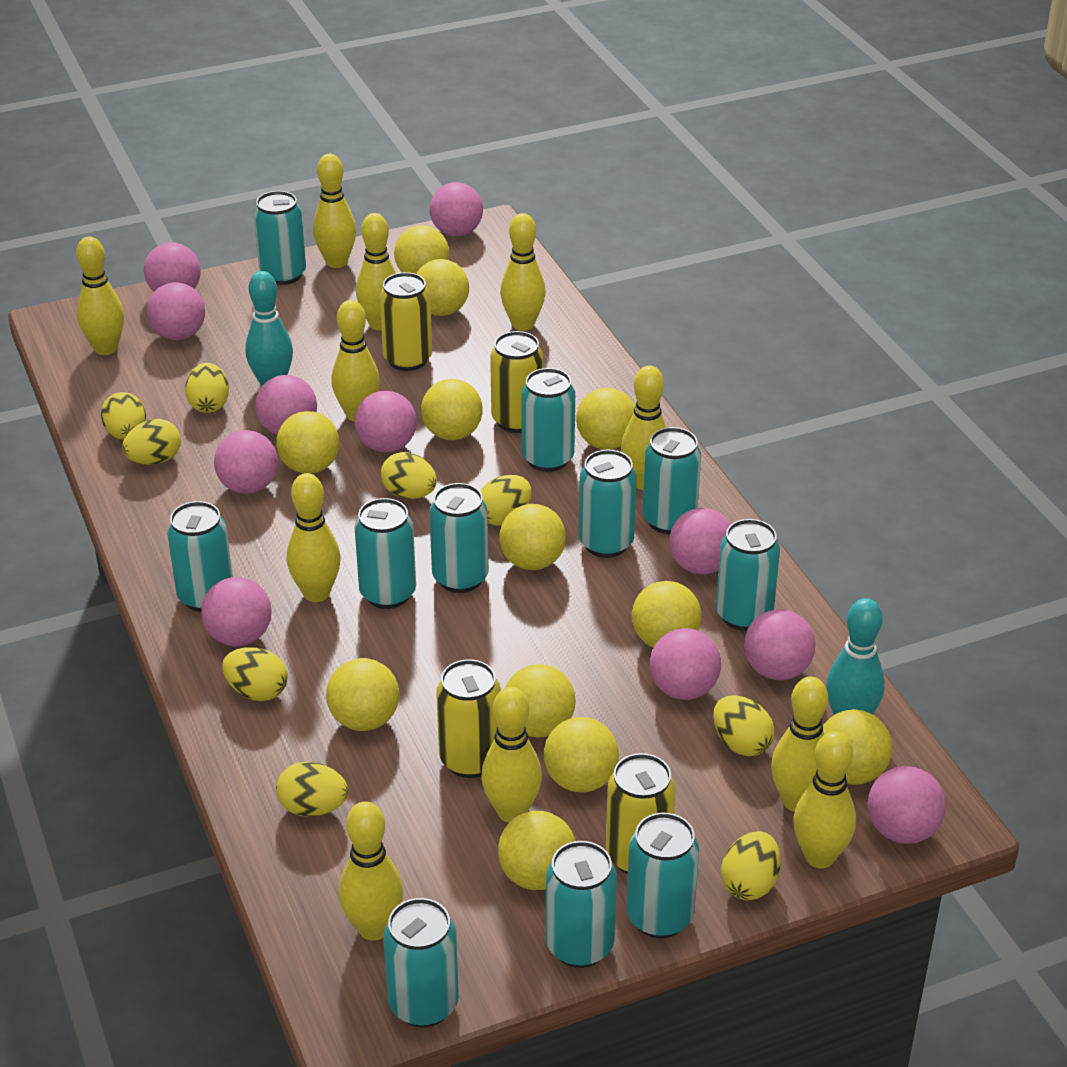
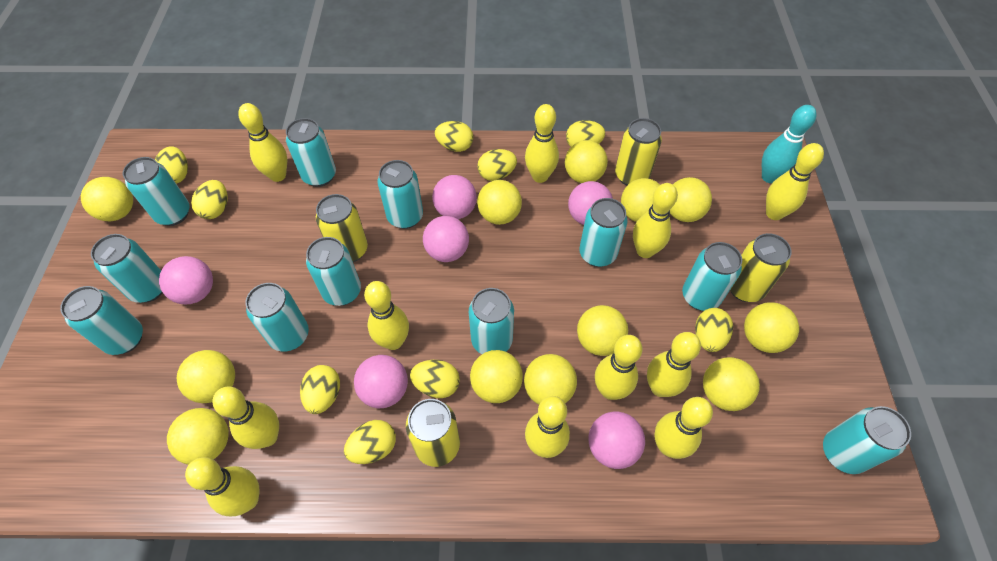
pink ball: 11 -> 6
turquoise bowling pin: 2 -> 1

